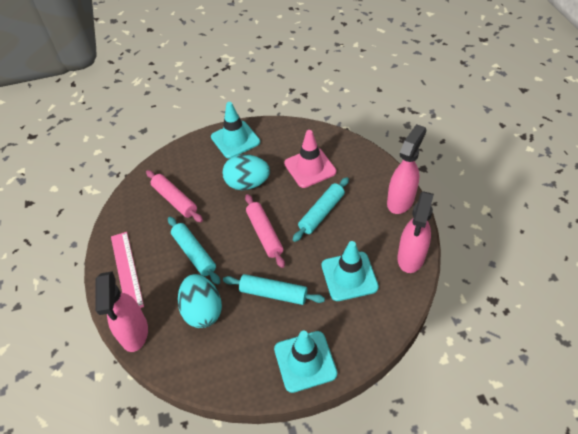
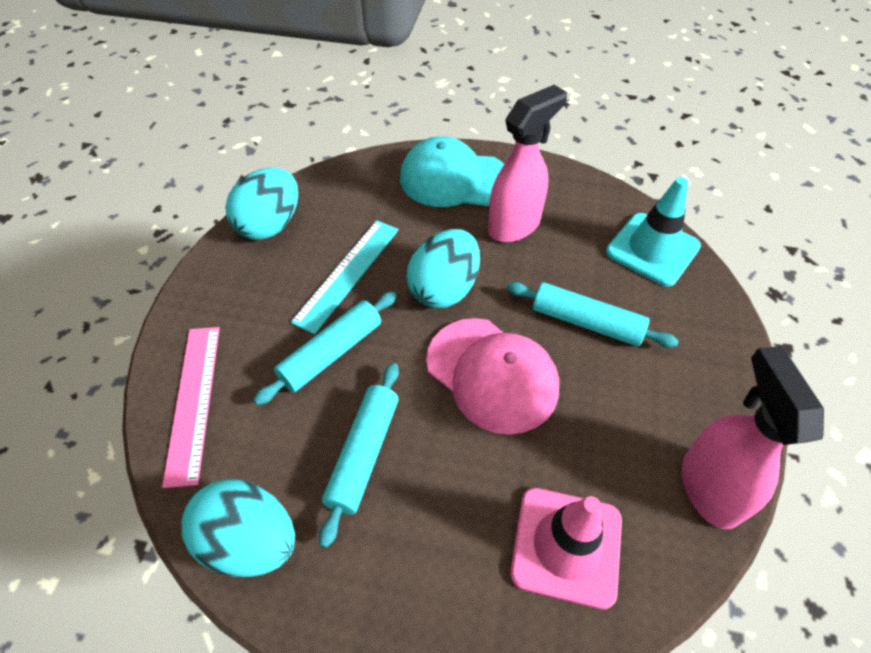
pink cap: 0 -> 1
pink rolling pin: 2 -> 0
pink spray bottle: 3 -> 2
turquoise cap: 0 -> 1
turquoise egg: 2 -> 3
turquoise ruler: 0 -> 1
turquoise traffic cone: 3 -> 1

